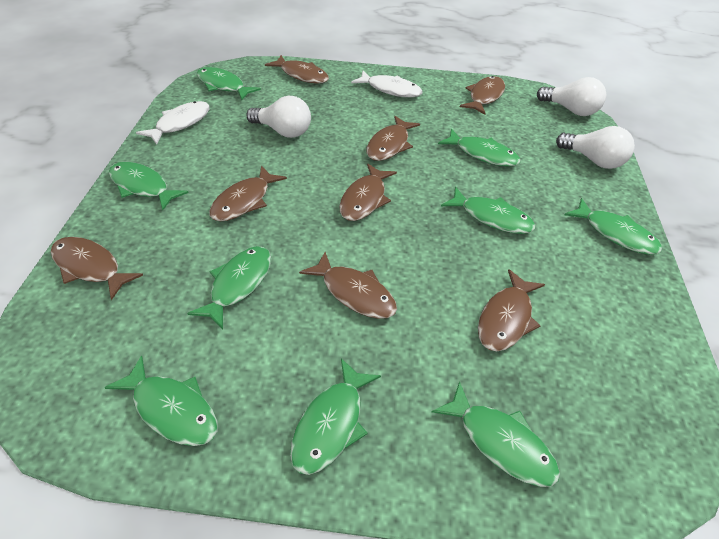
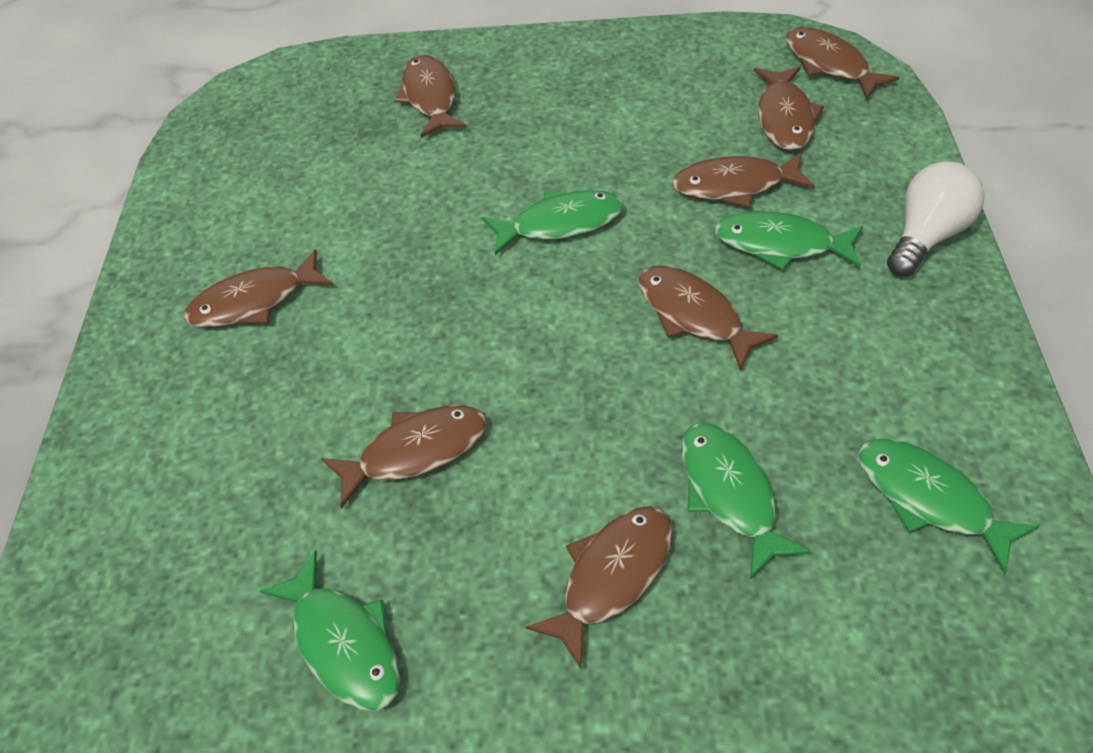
green fish: 9 -> 5
white fish: 2 -> 0
white light bulb: 3 -> 1

